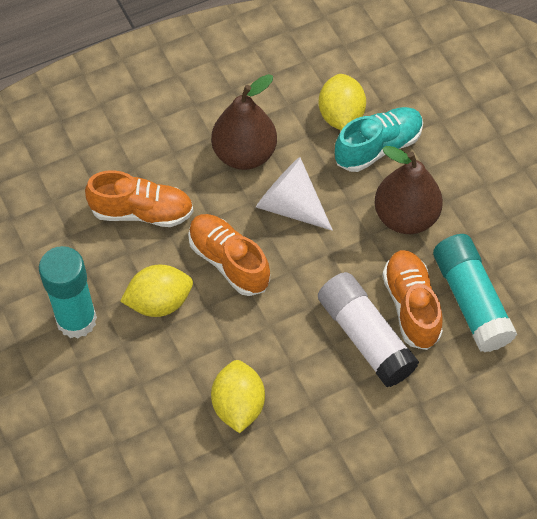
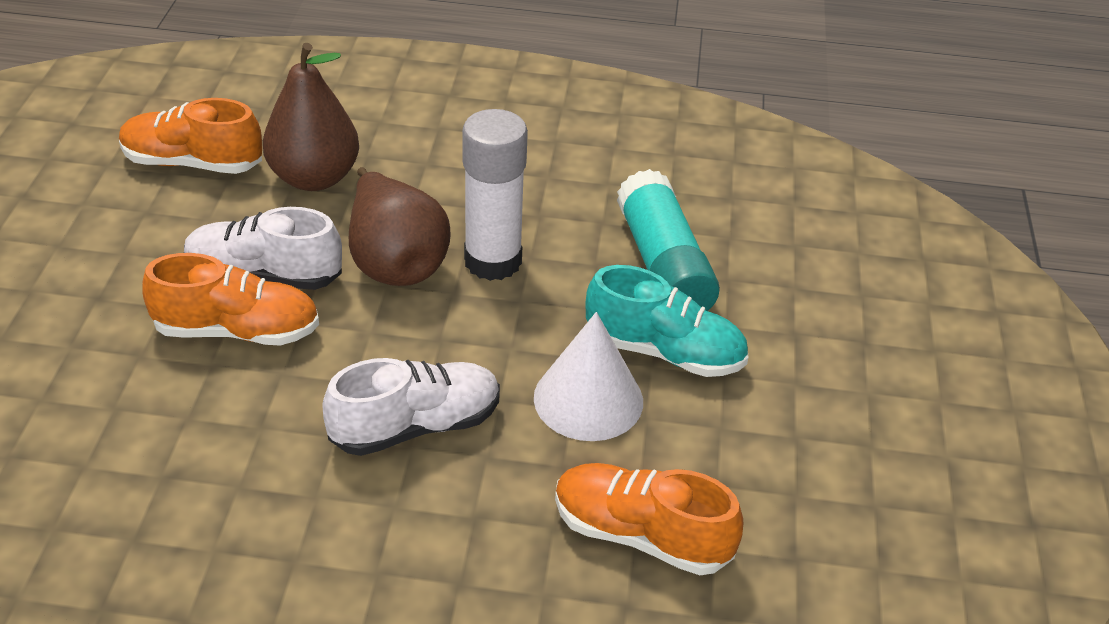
turquoise glue stick: 2 -> 1
white shoe: 0 -> 2
yellow lemon: 3 -> 0

